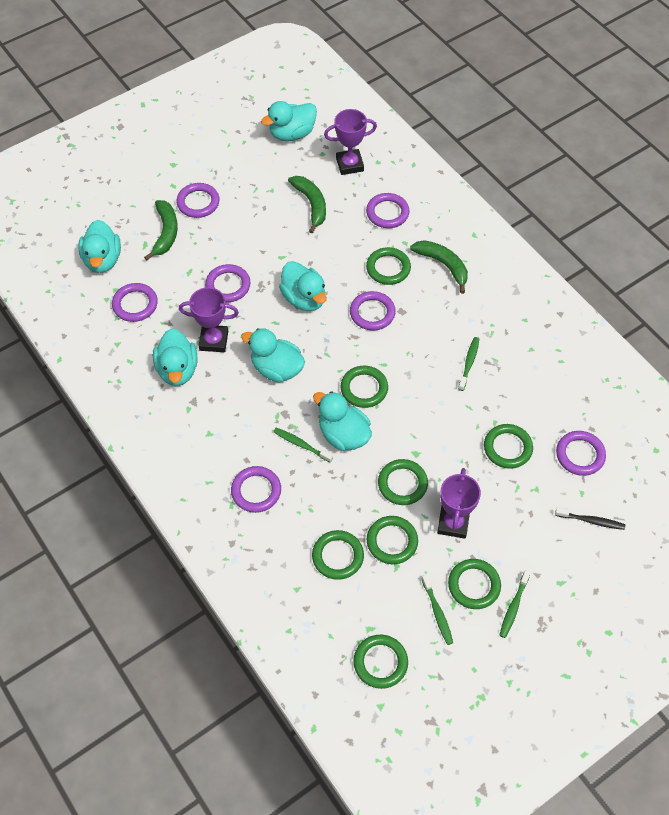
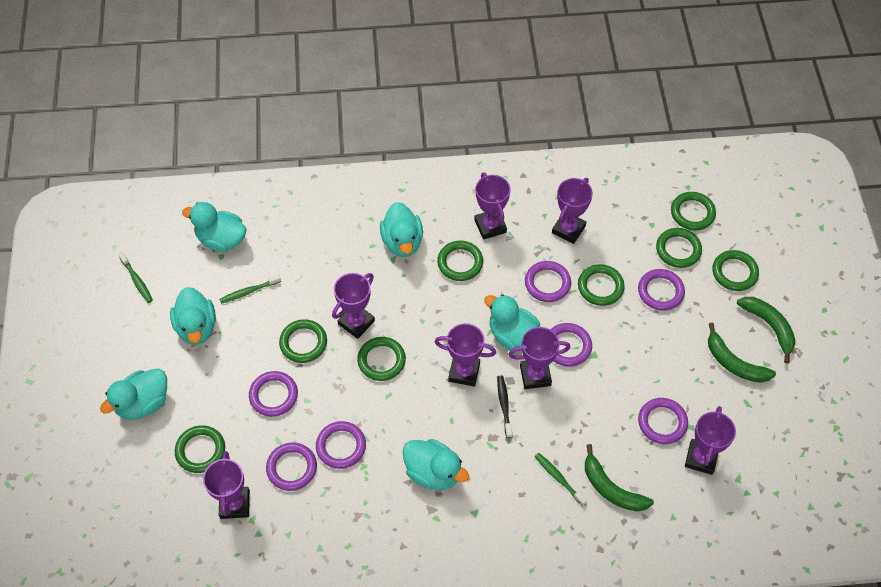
green toothbrush: 4 -> 3
purple trophy: 3 -> 7

